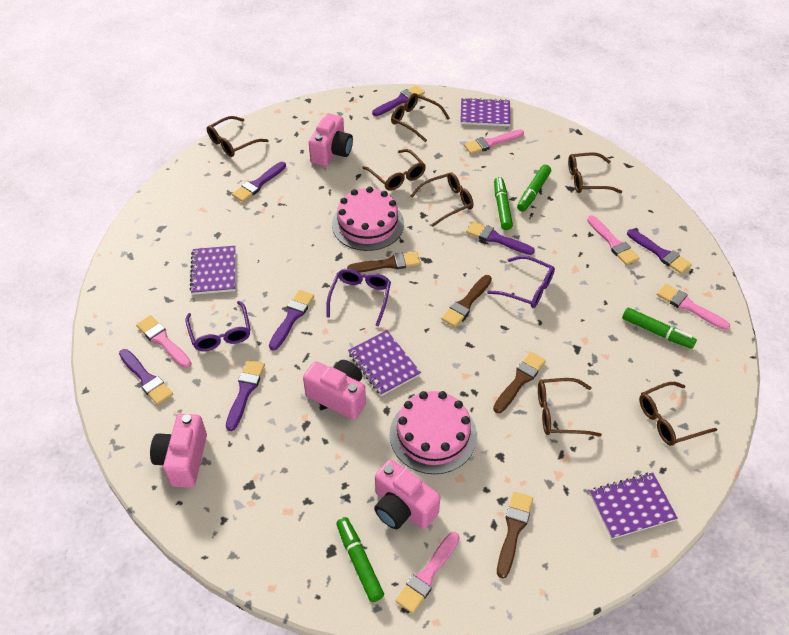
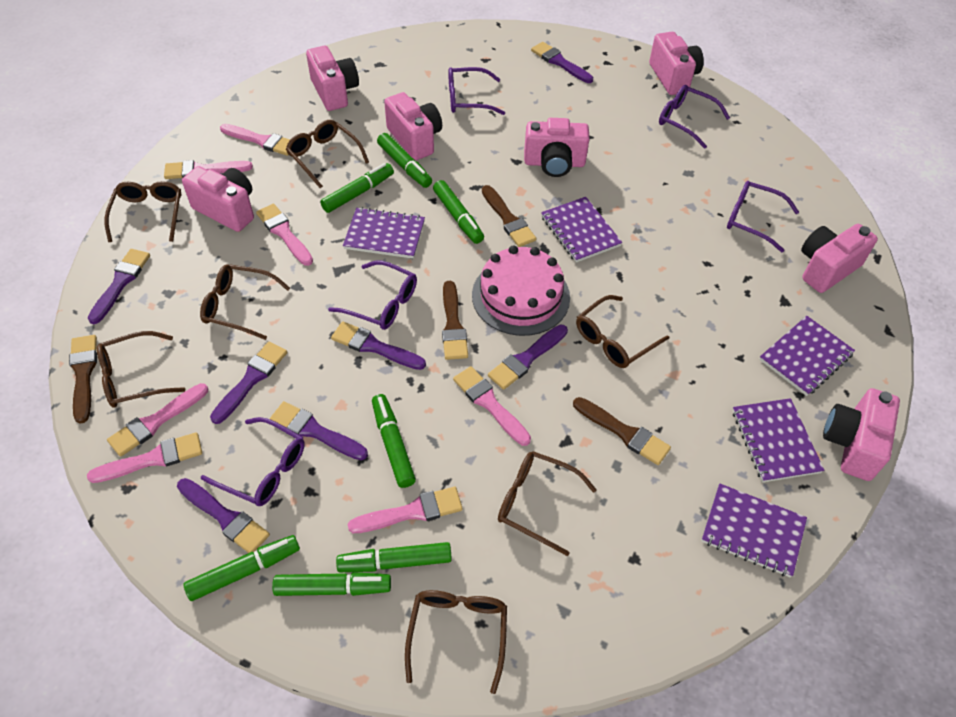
green marker: 4 -> 7
pink brush: 5 -> 7
pink cake: 2 -> 1
pink camera: 4 -> 7
purple glasses: 3 -> 5
purple notebook: 4 -> 5

